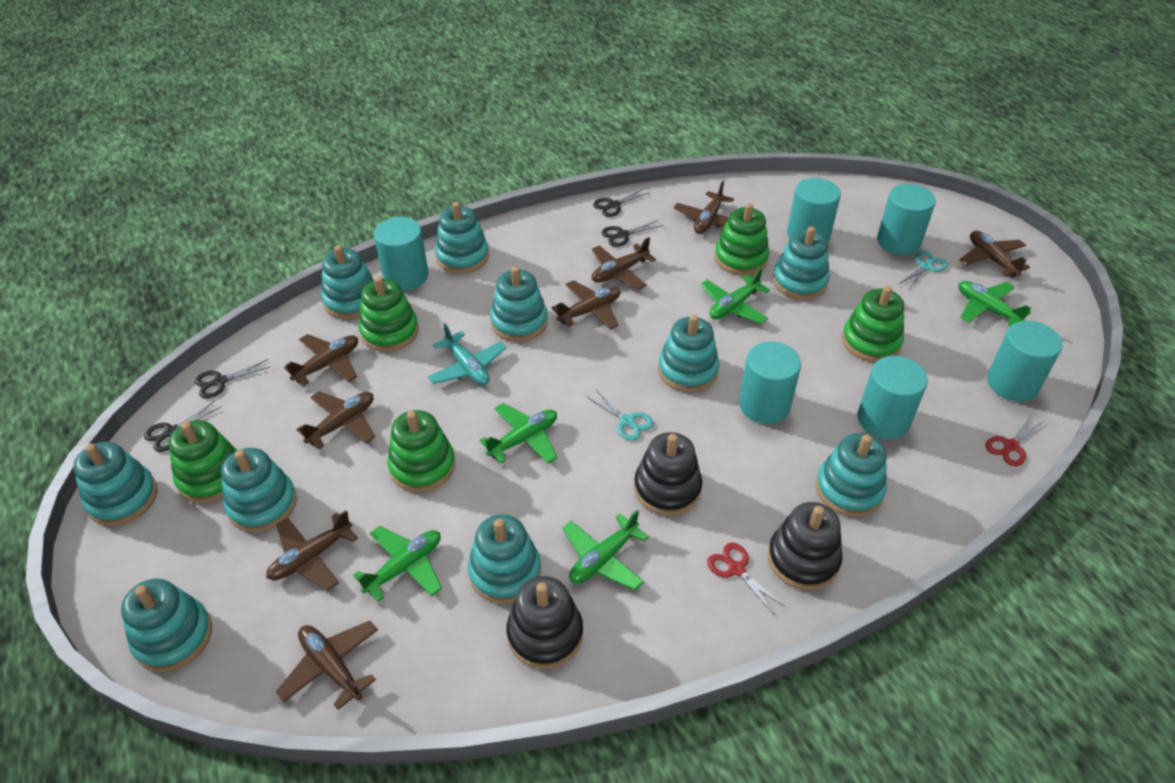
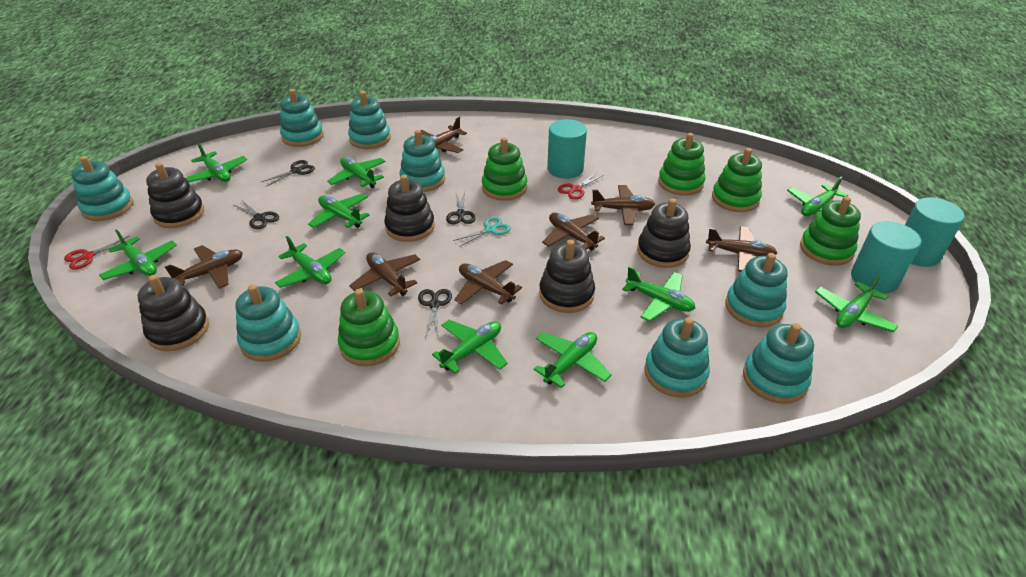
black stacking toy: 3 -> 5
brown plane: 8 -> 7
green plane: 5 -> 10
turquoise cylinder: 6 -> 3
turquoise plane: 1 -> 0
turquoise scissors: 2 -> 1
turquoise stacking toy: 10 -> 8

